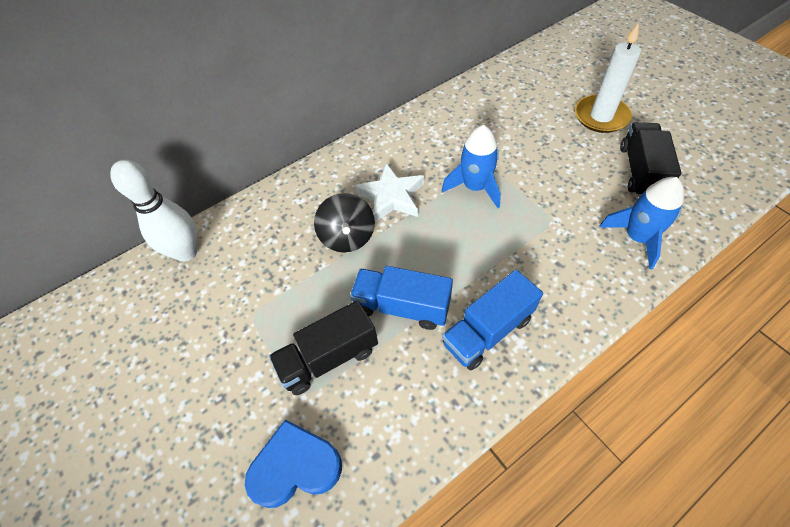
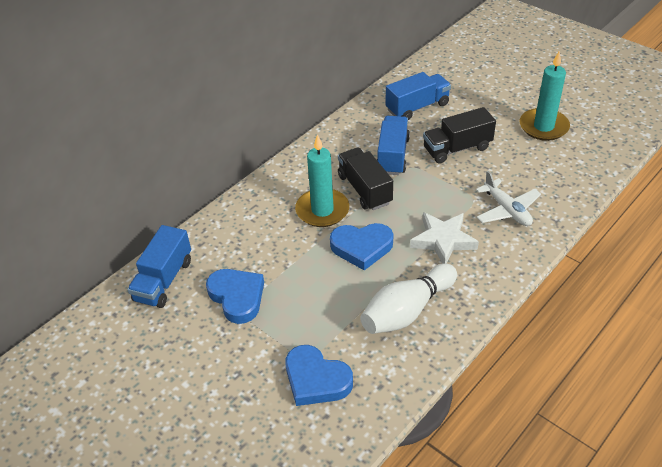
black spinning top: 1 -> 0
blue heart: 1 -> 3
blue rocket: 2 -> 0
blue truck: 2 -> 3
turquoise candle: 0 -> 2
white candle: 1 -> 0
white plane: 0 -> 1

